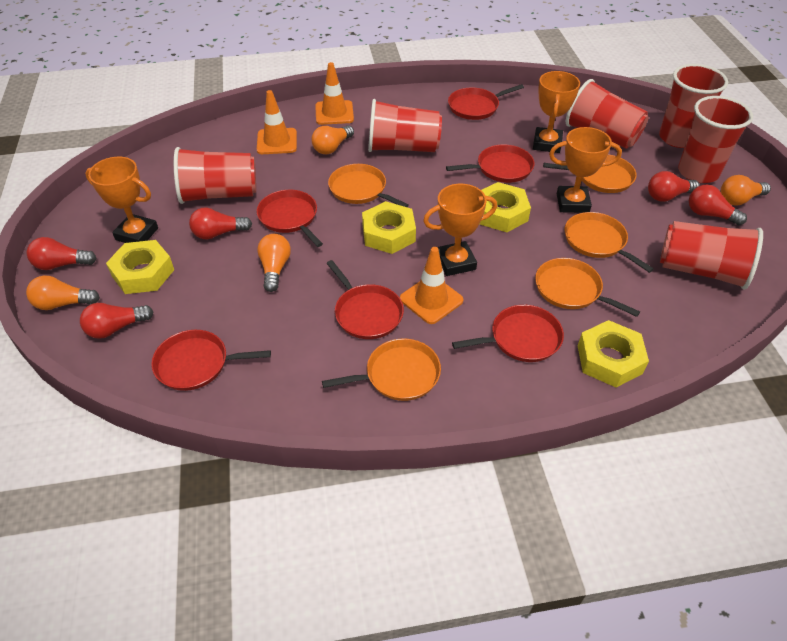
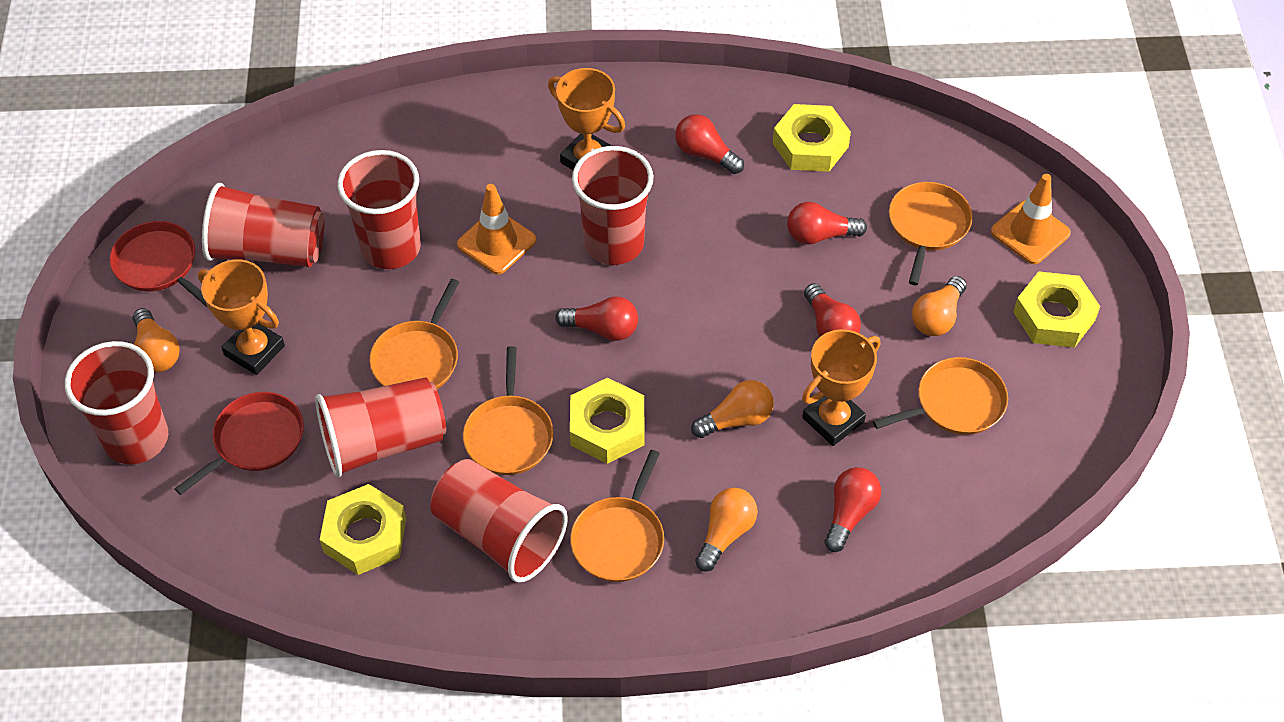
orange traffic cone: 3 -> 2
orange trophy: 4 -> 3
red pan: 6 -> 2

